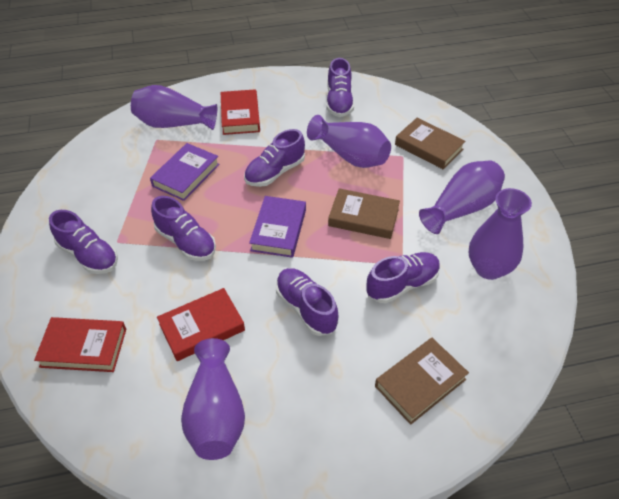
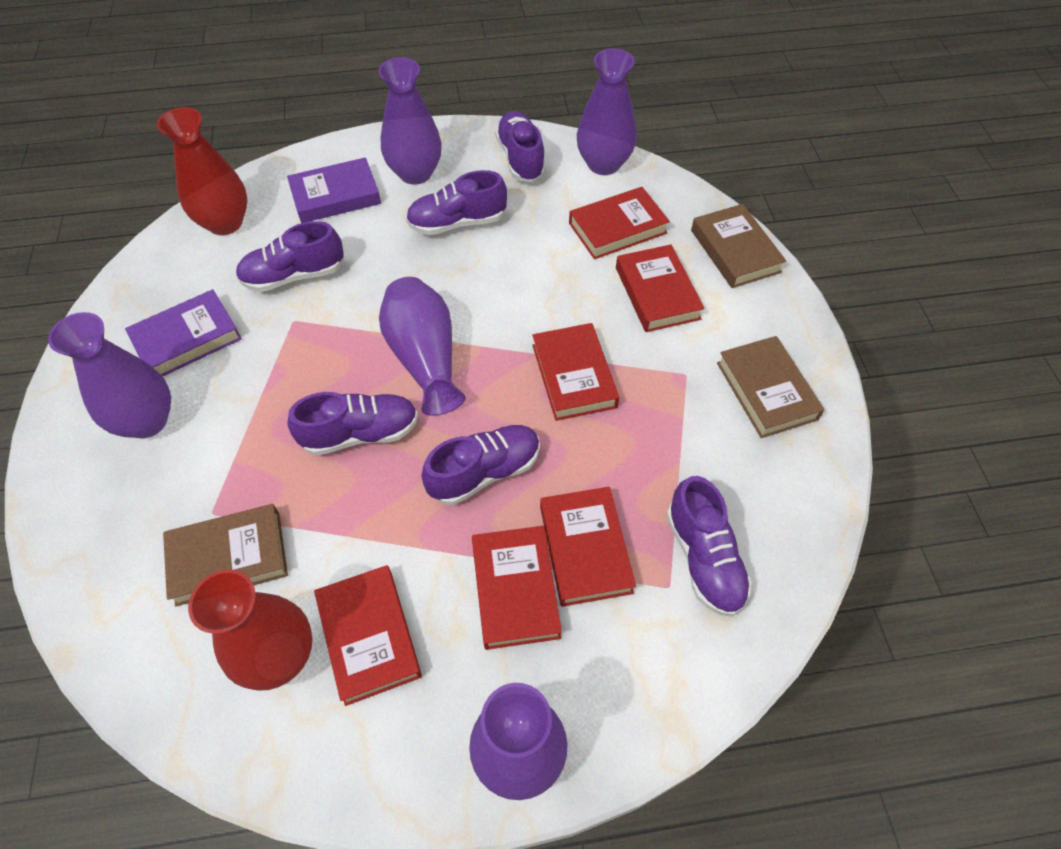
red book: 3 -> 6
red vase: 0 -> 2

